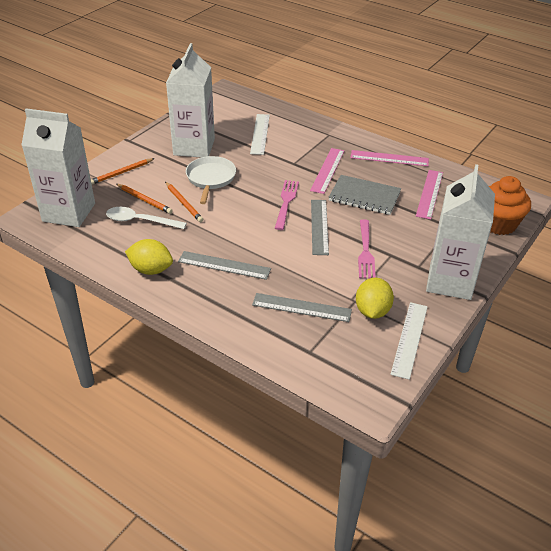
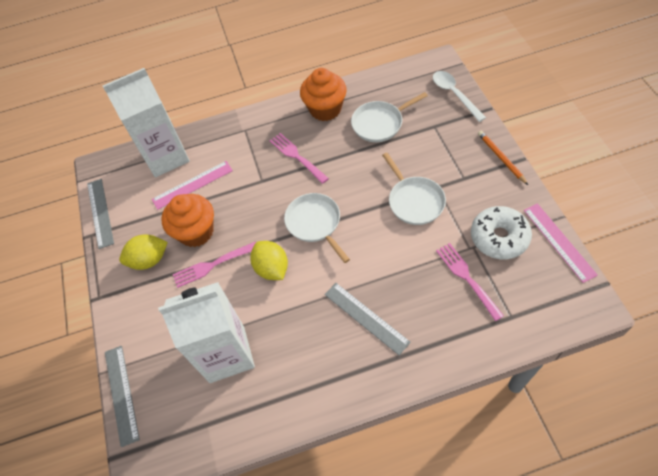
grey notebook: 1 -> 0
orange cupcake: 1 -> 2
orange pencil: 3 -> 1
pink fork: 2 -> 3
pink ruler: 3 -> 2
white carton: 3 -> 2
white donut: 0 -> 1
white pan: 1 -> 3
white ruler: 2 -> 0

